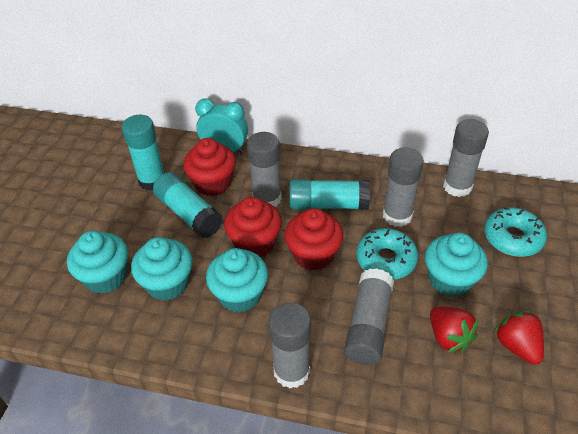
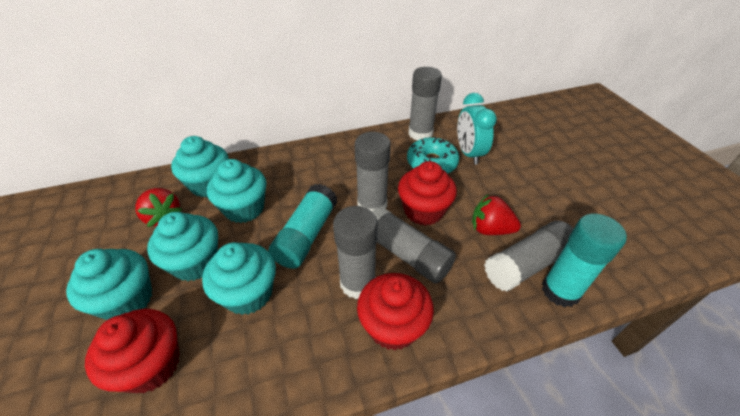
turquoise cupcake: 4 -> 5
turquoise donut: 2 -> 1
turquoise glue stick: 3 -> 2

